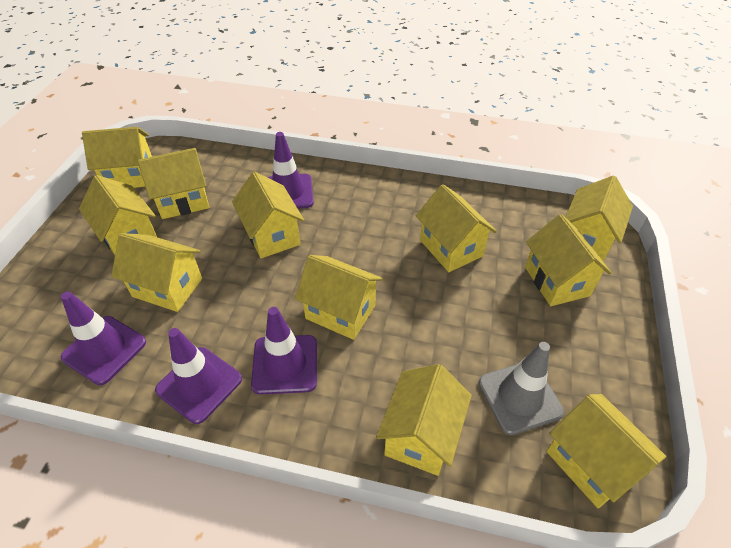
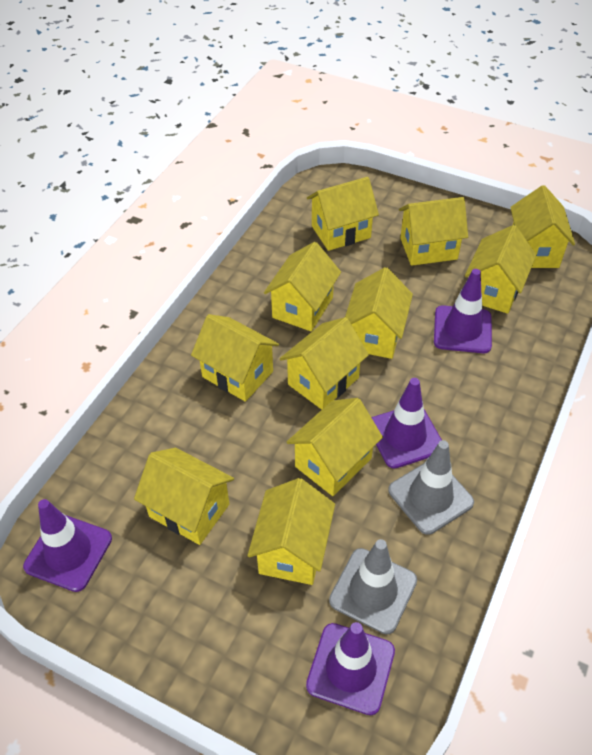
grey traffic cone: 1 -> 2

